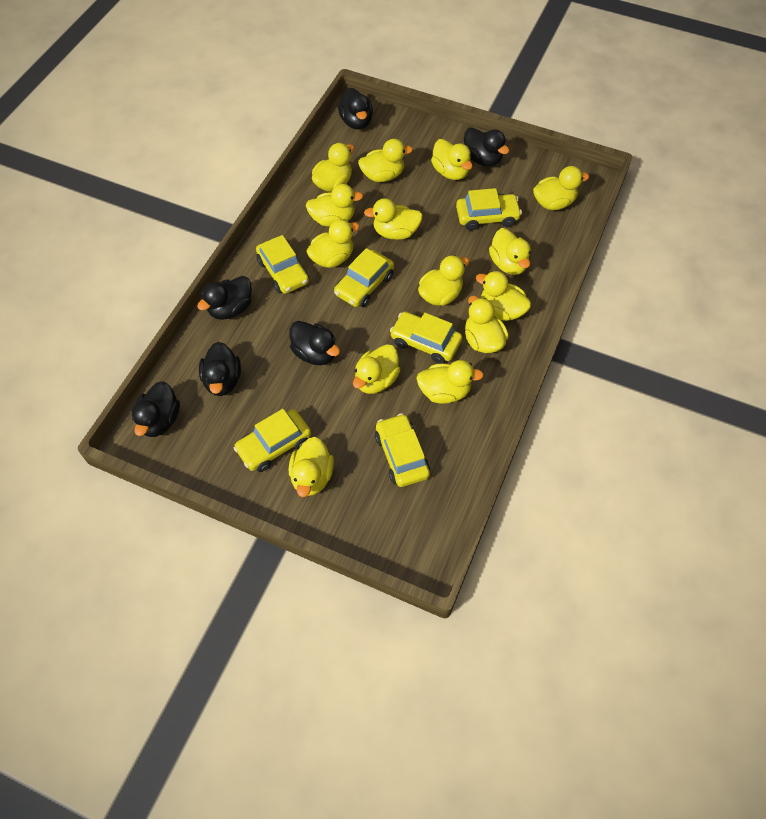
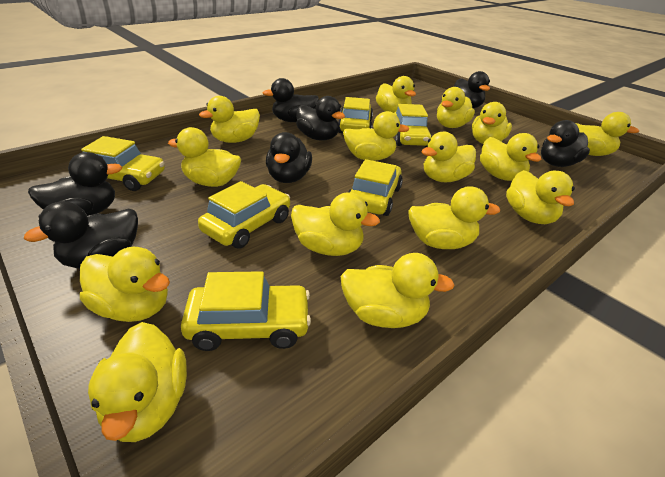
black duck: 6 -> 7
yellow duck: 14 -> 15

